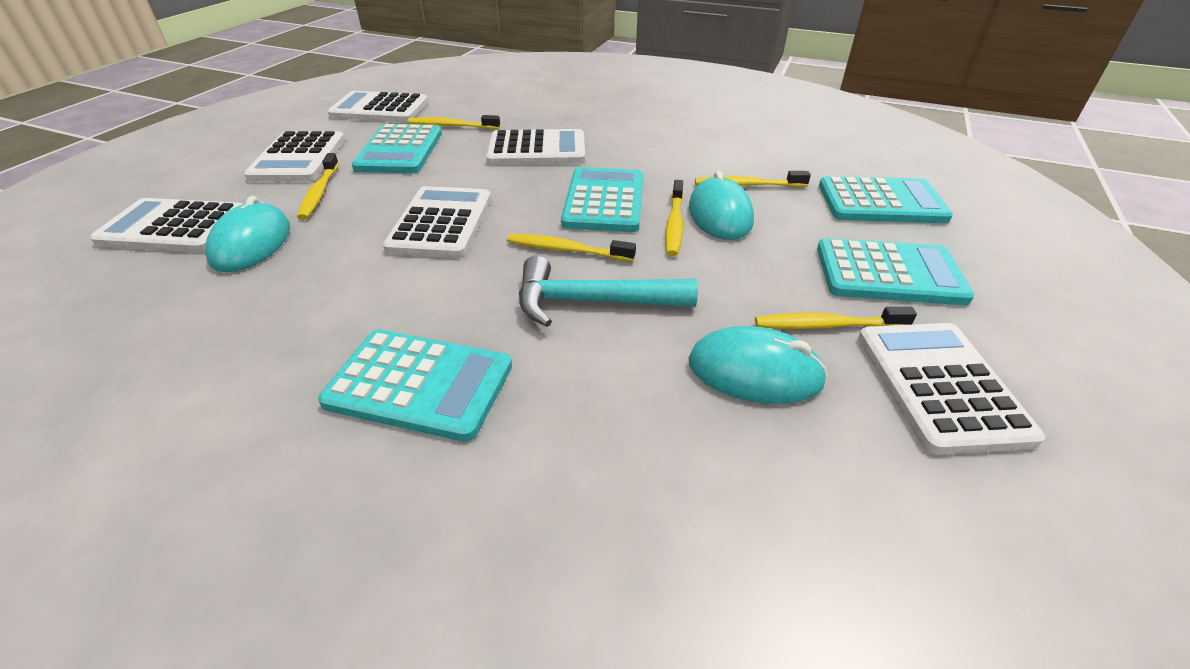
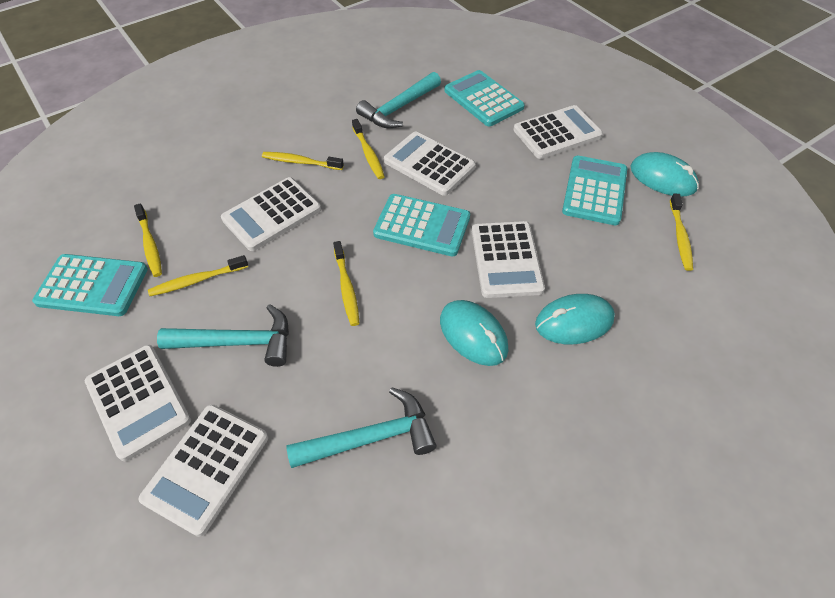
turquoise calculator: 5 -> 4
turquoise hammer: 1 -> 3

